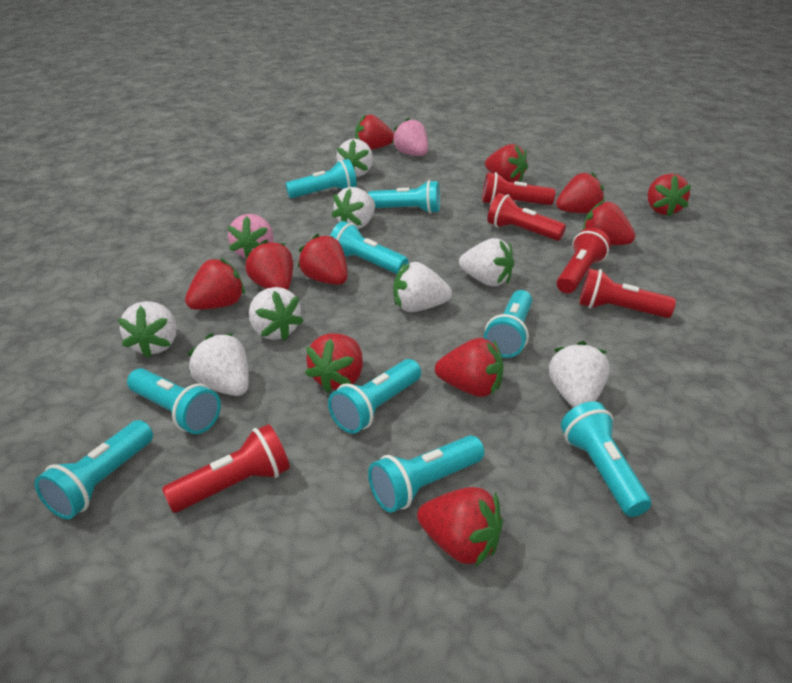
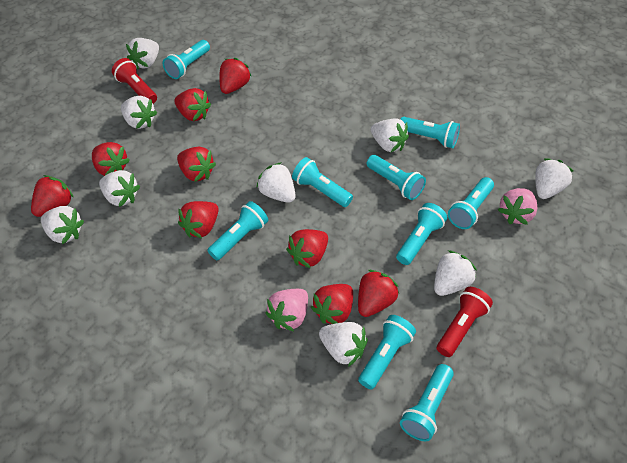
red flashlight: 5 -> 2
red strawberry: 11 -> 9
white strawberry: 8 -> 9

